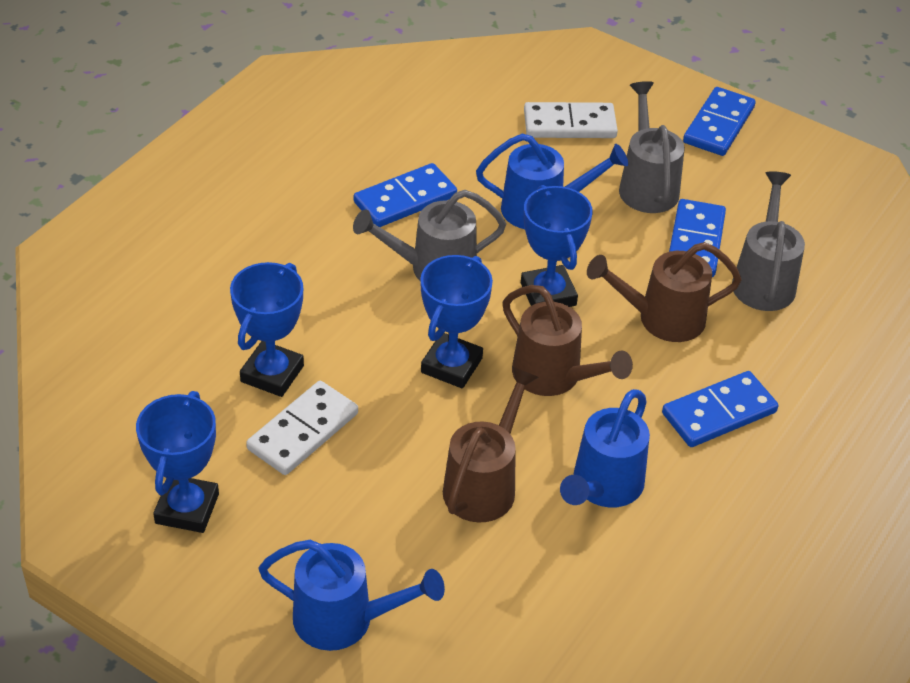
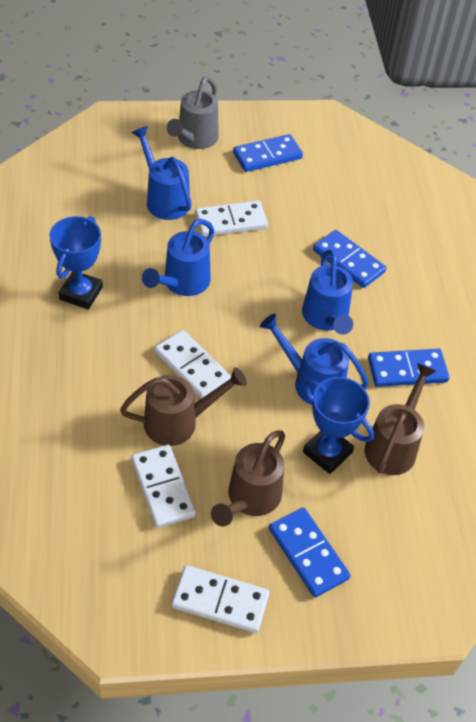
blue trophy: 4 -> 2
blue watering can: 3 -> 4
grey watering can: 3 -> 1
white domino: 2 -> 4

